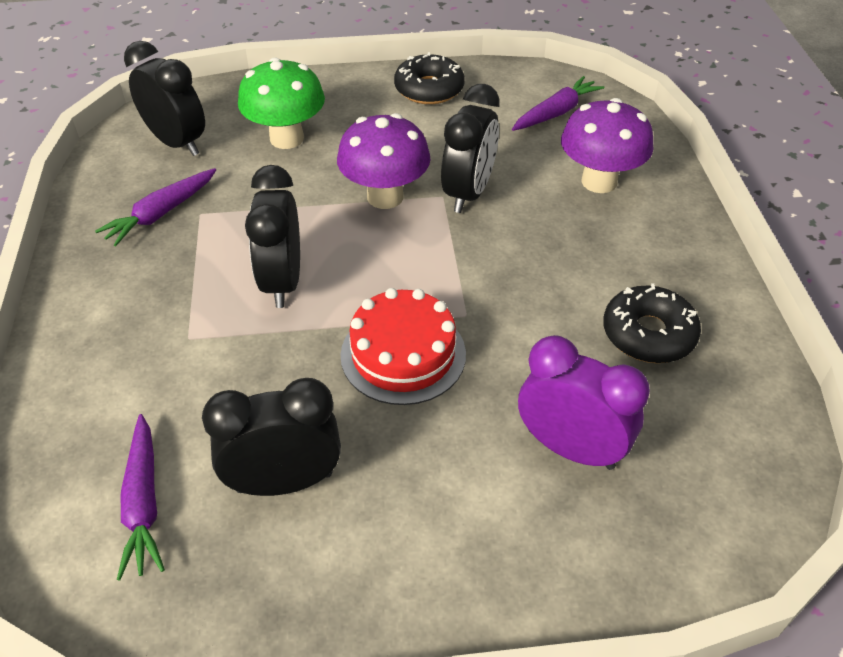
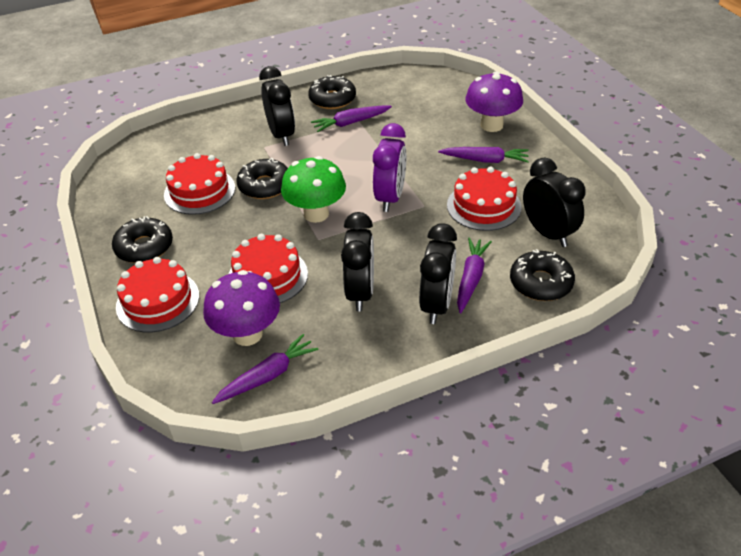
black donut: 2 -> 4
purple carrot: 3 -> 4
red cake: 1 -> 4

